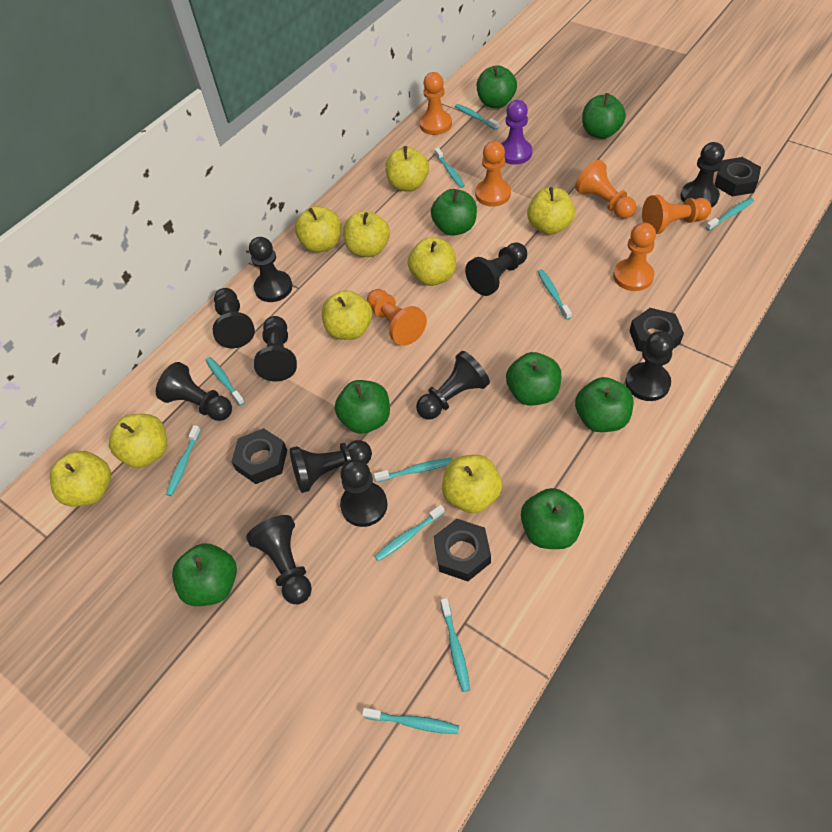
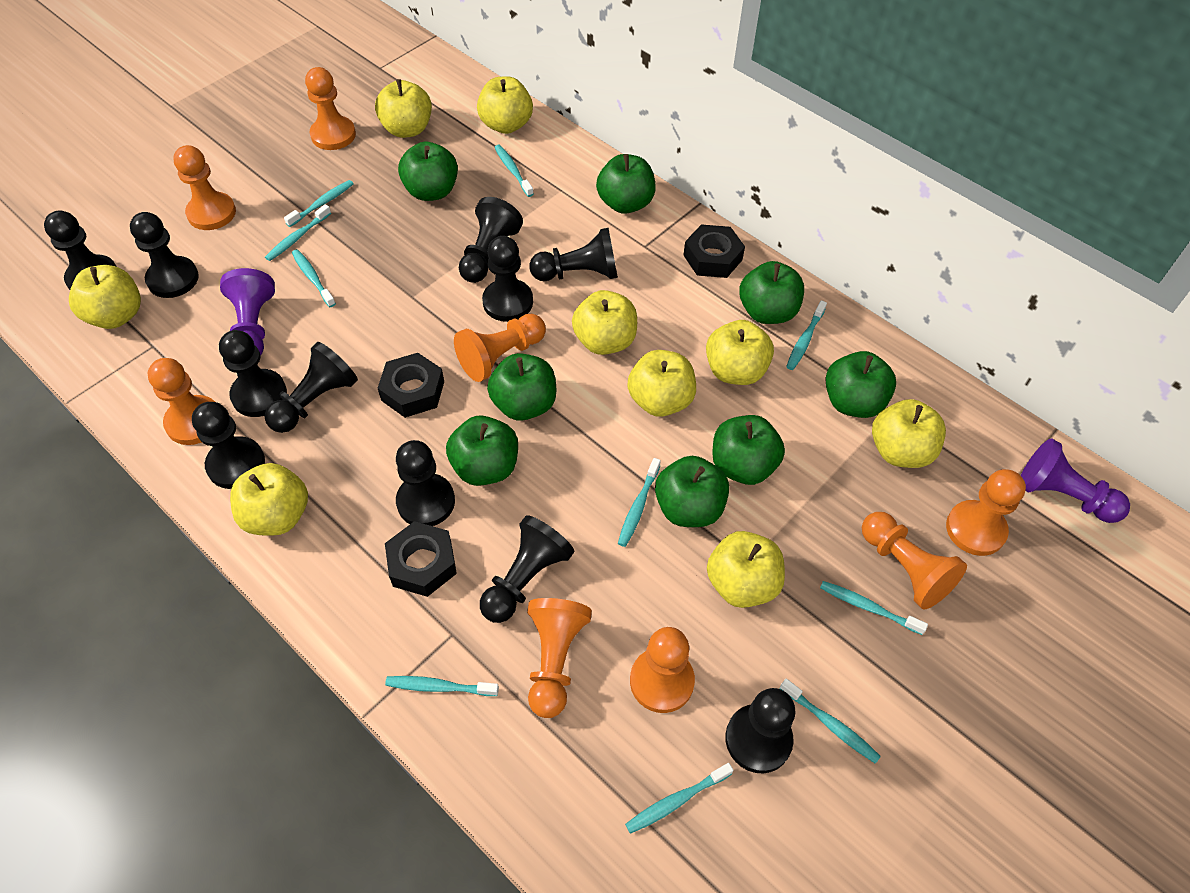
black nut: 4 -> 3
orange pawn: 6 -> 8
purple pawn: 1 -> 2

